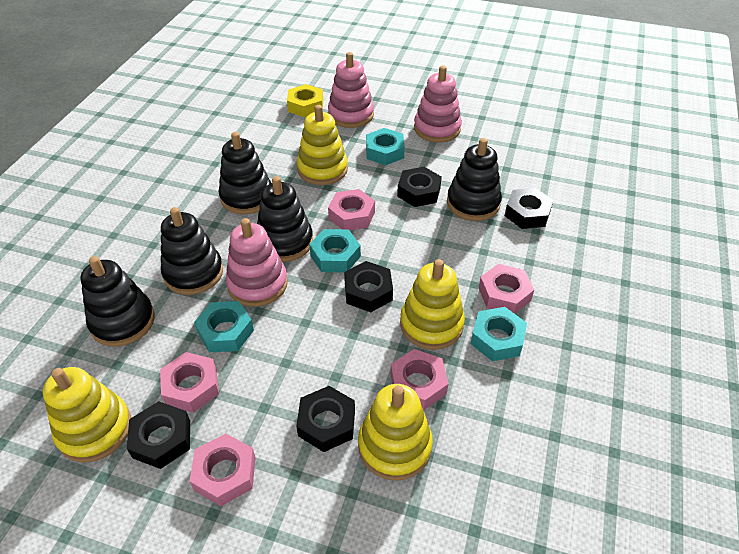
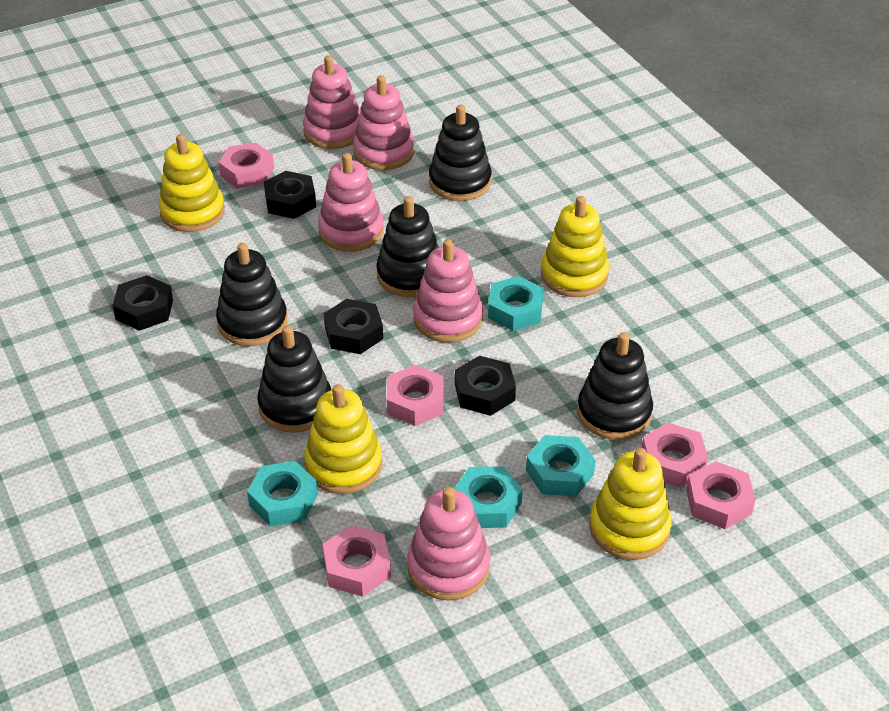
black nut: 5 -> 4
pink stacking toy: 3 -> 5
yellow nut: 1 -> 0

